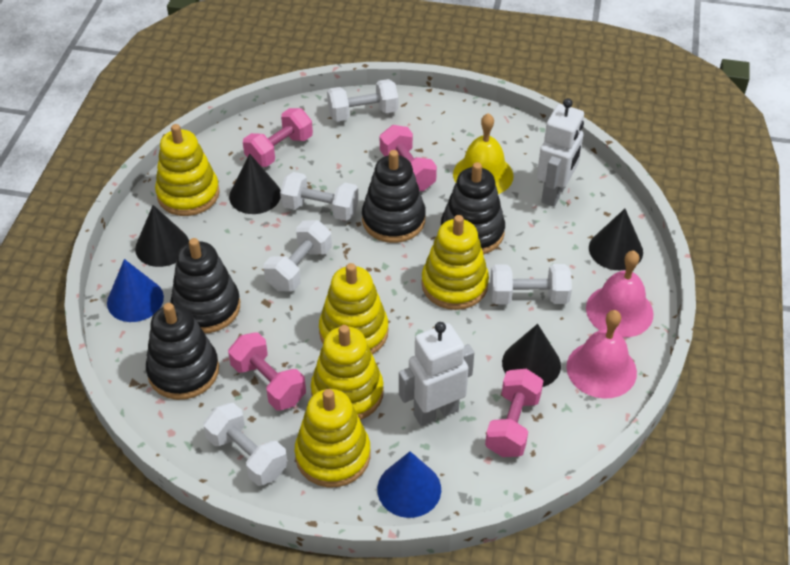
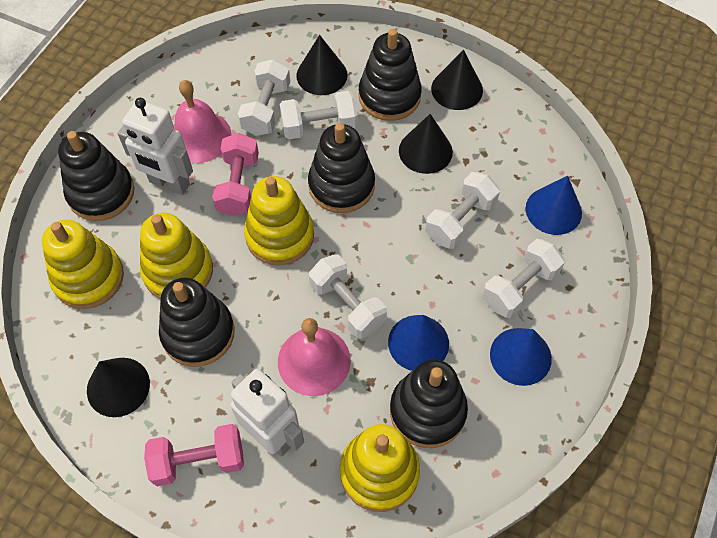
black stacking toy: 4 -> 5
blue cone: 2 -> 3
pink dumbbell: 4 -> 2
yellow bell: 1 -> 0
yellow stacking toy: 5 -> 4

